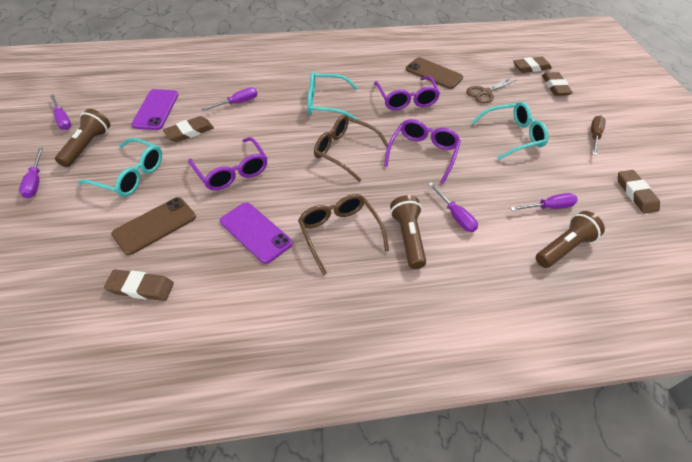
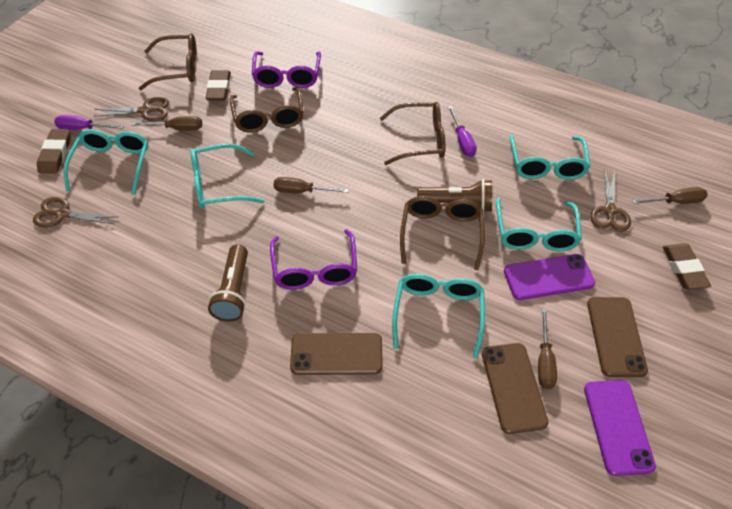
brown eraser: 5 -> 3
brown flashlight: 3 -> 2
brown glasses: 2 -> 4
brown phone: 2 -> 3
brown scissors: 1 -> 3
brown screwdriver: 1 -> 4
purple glasses: 3 -> 2
purple screwdriver: 5 -> 2
turquoise glasses: 3 -> 5

